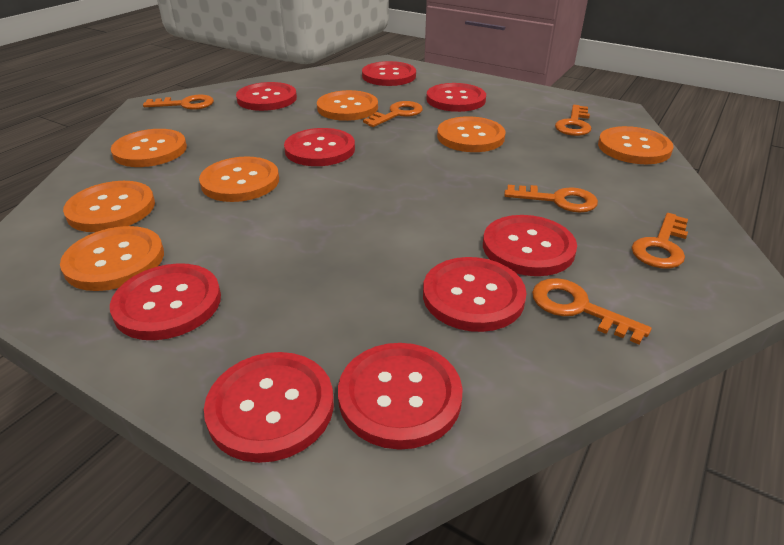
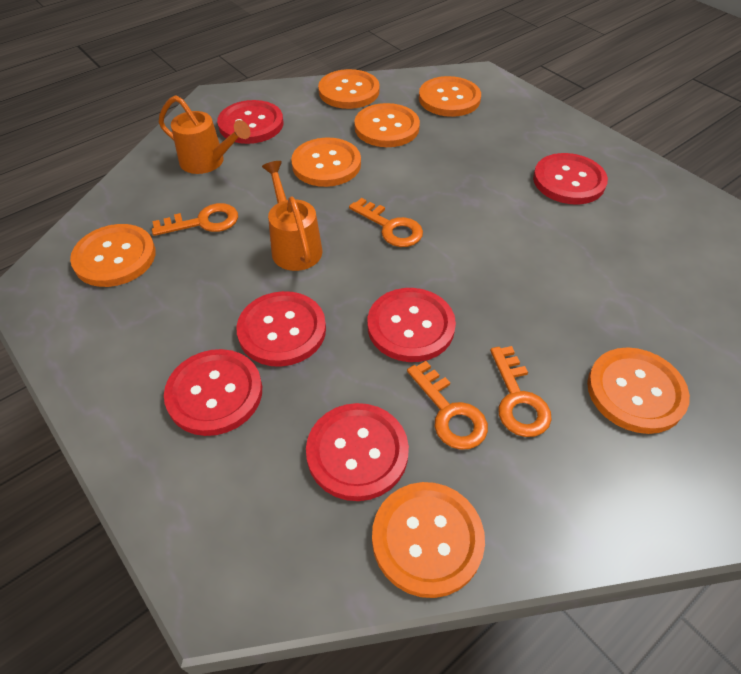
orange key: 6 -> 4
orange watering can: 0 -> 2
red button: 9 -> 6

